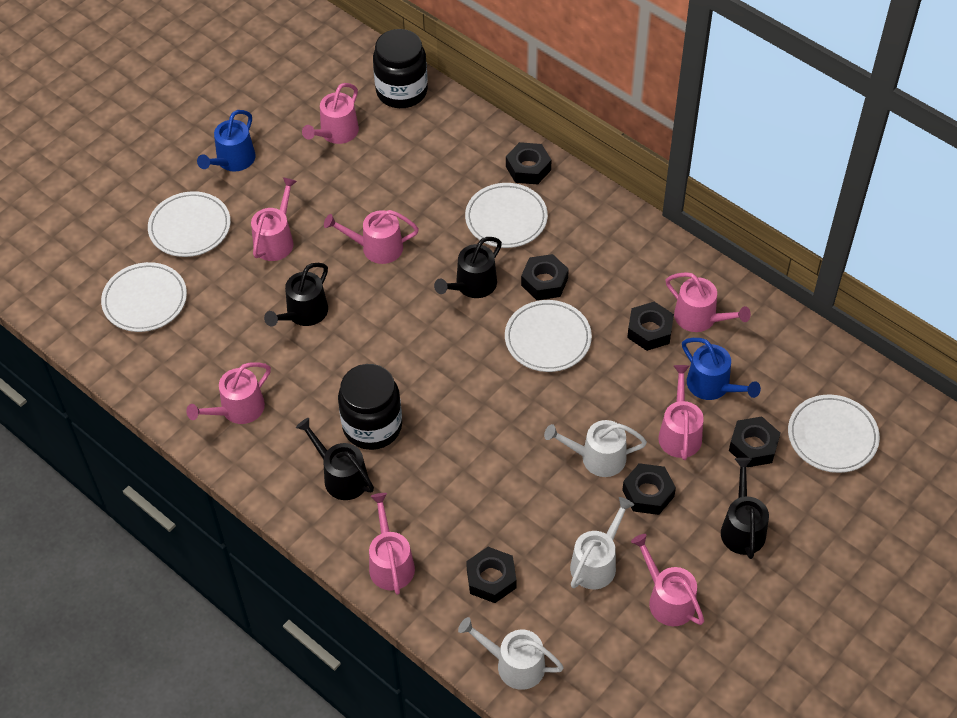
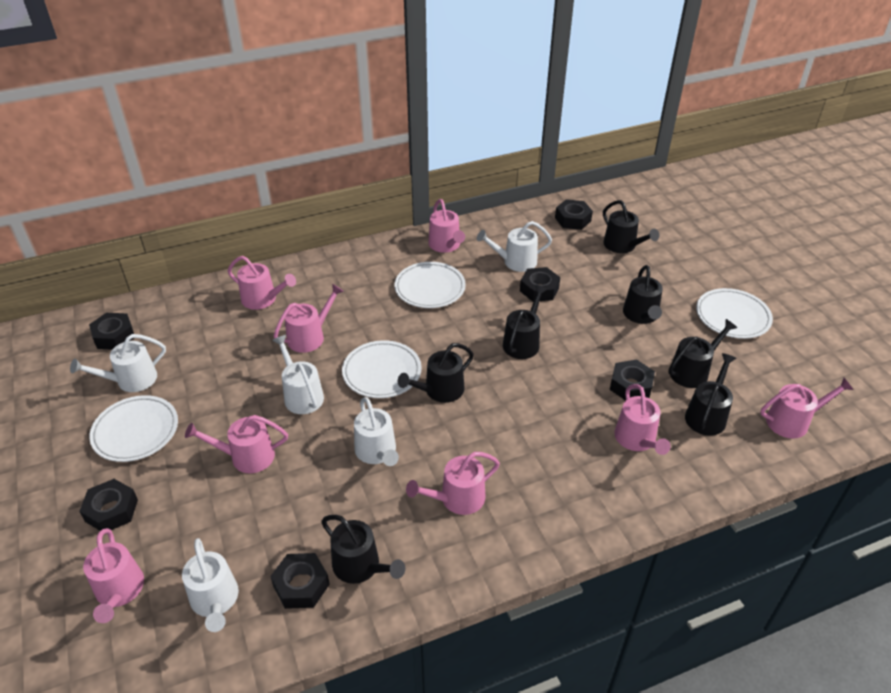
black jar: 2 -> 0
black watering can: 4 -> 7
blue watering can: 2 -> 0
white plate: 5 -> 4
white watering can: 3 -> 5

